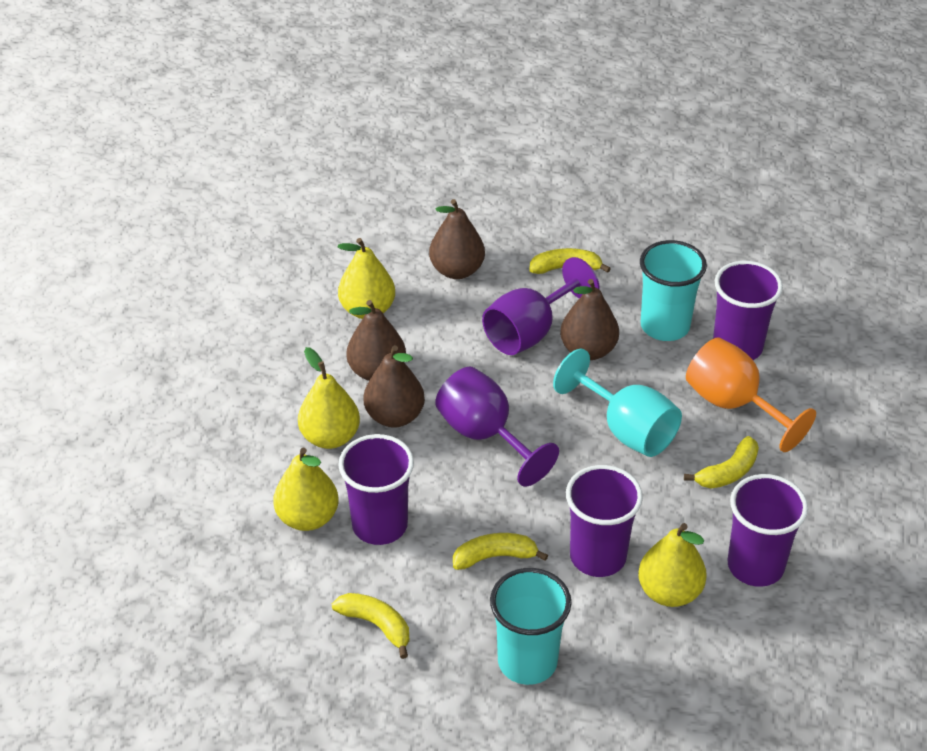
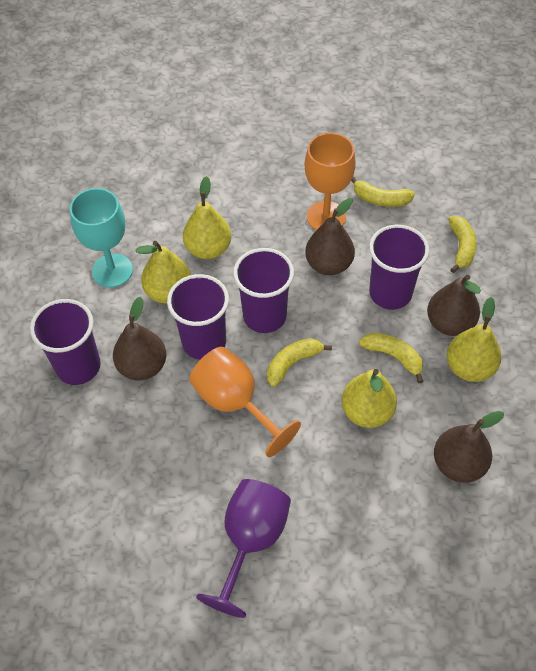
orange goblet: 1 -> 2
purple goblet: 2 -> 1
turquoise cup: 2 -> 0

